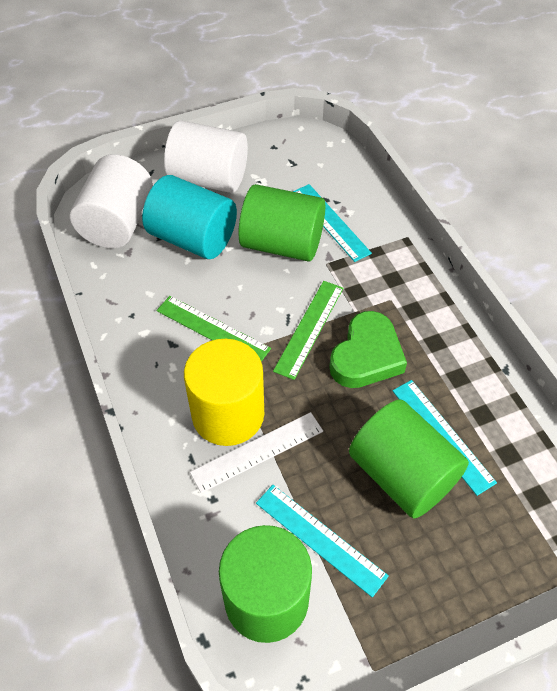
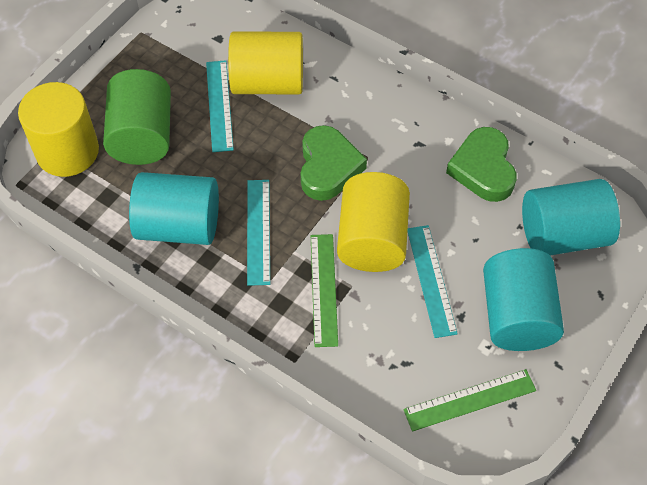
green cylinder: 3 -> 1
green heart: 1 -> 2
turquoise cylinder: 1 -> 3
white cylinder: 2 -> 0
white ruler: 1 -> 0
yellow cylinder: 1 -> 3

